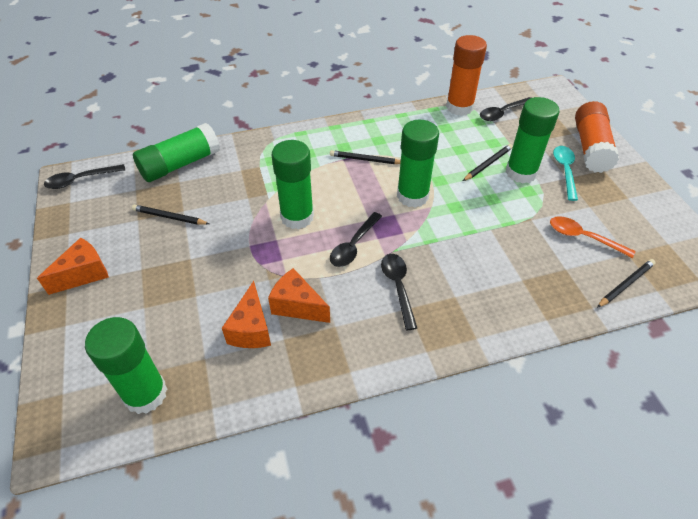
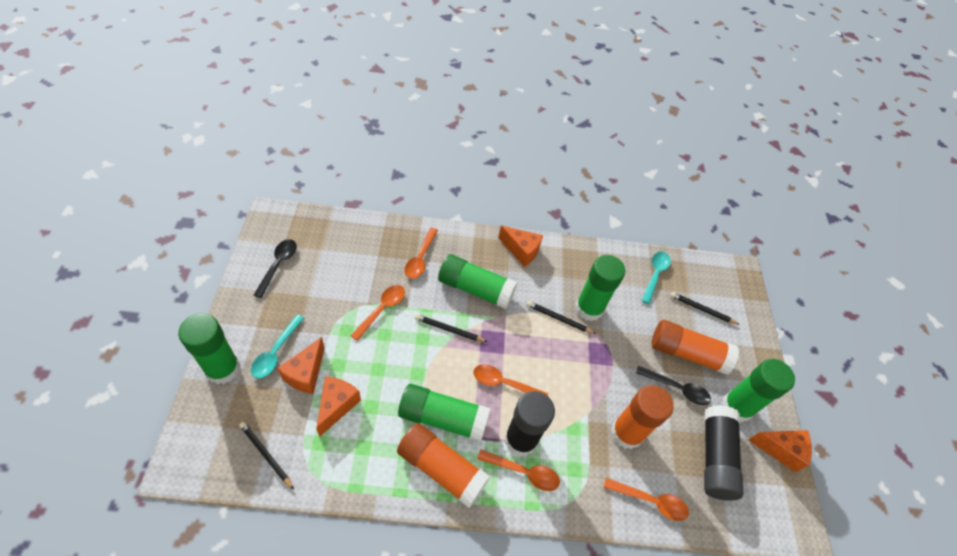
black glue stick: 0 -> 2
black spoon: 4 -> 2
orange cheese: 3 -> 4
orange glue stick: 2 -> 3
orange spoon: 1 -> 5
turquoise spoon: 1 -> 2

